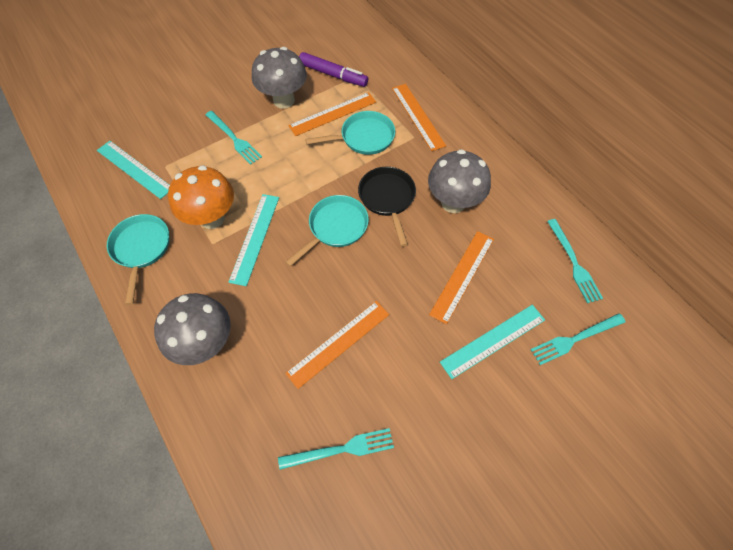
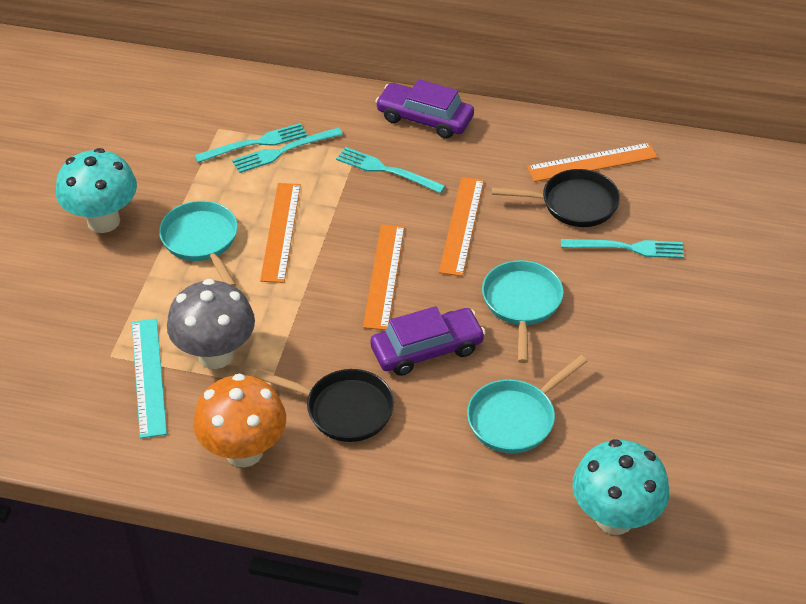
black pan: 1 -> 2
grey mushroom: 3 -> 1
purple car: 0 -> 2
purple marker: 1 -> 0
turquoise mushroom: 0 -> 2
turquoise ruler: 3 -> 1

